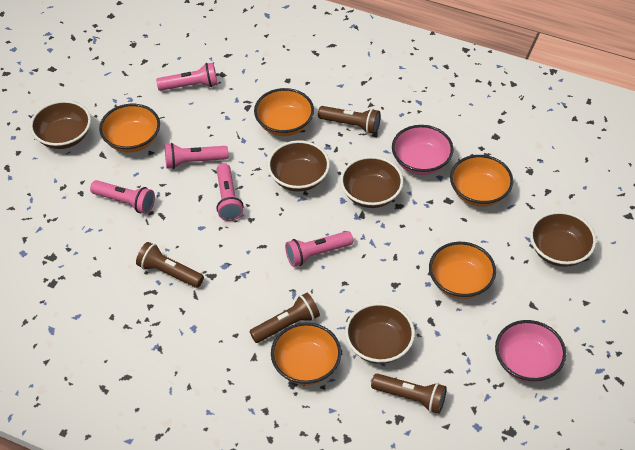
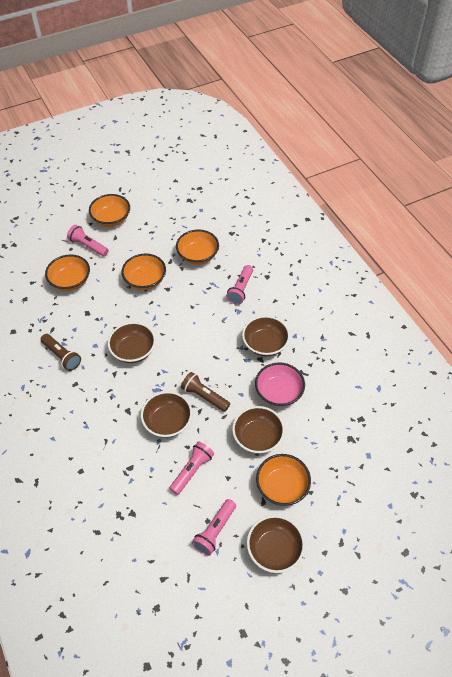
brown flashlight: 4 -> 2
pink bowl: 2 -> 1
pink flashlight: 5 -> 4

